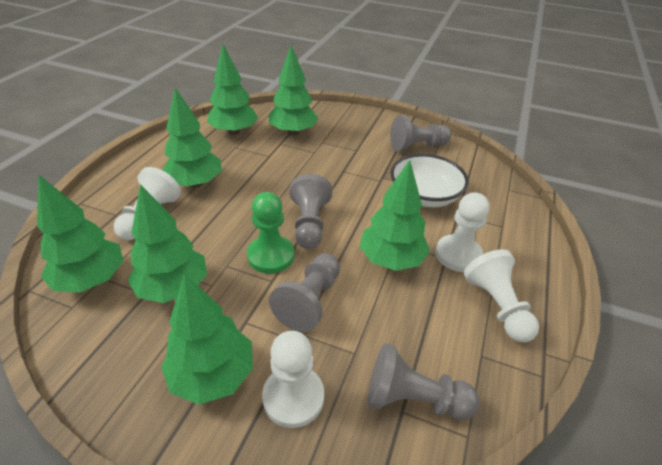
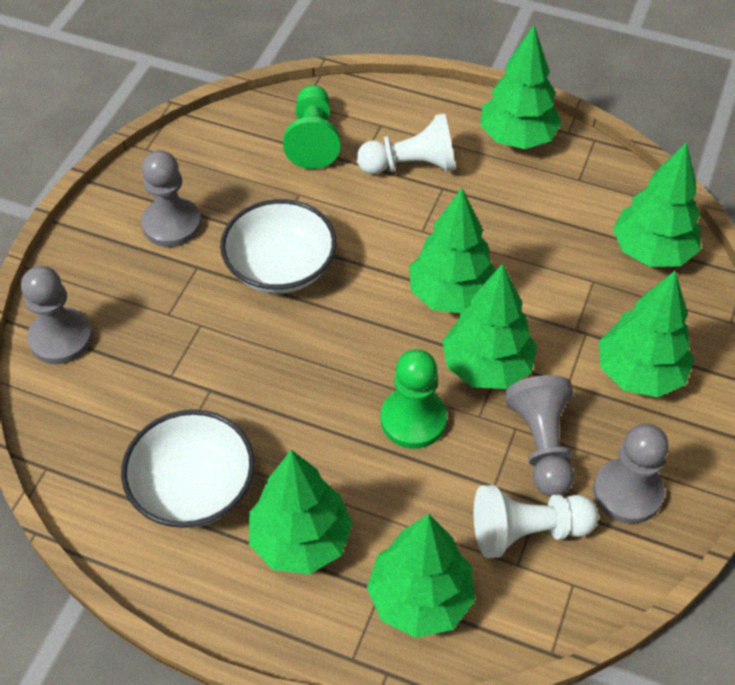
green pawn: 1 -> 2
white bowl: 1 -> 2
white pawn: 4 -> 2

